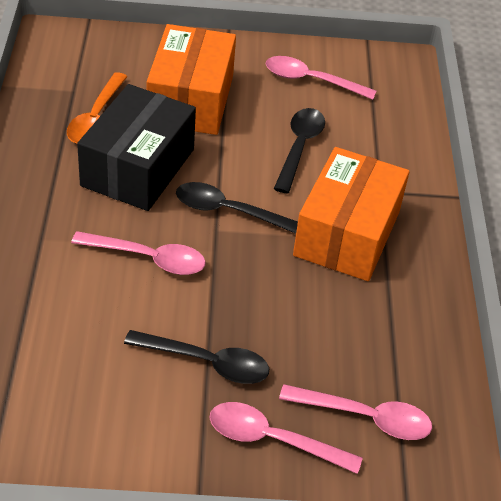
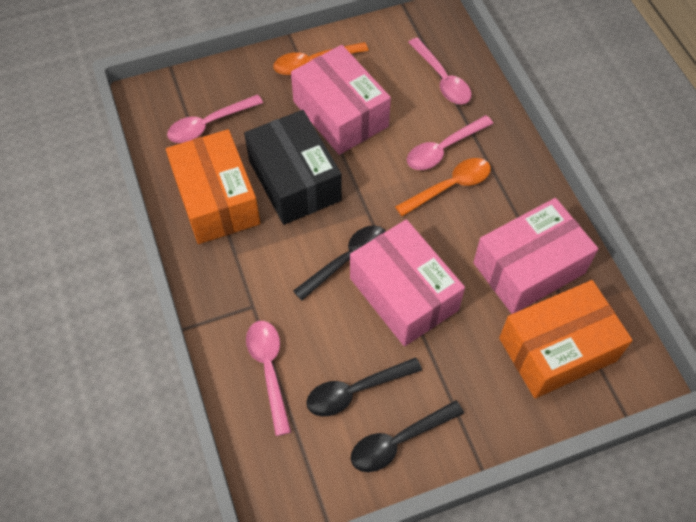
orange spoon: 1 -> 2
pink box: 0 -> 3

